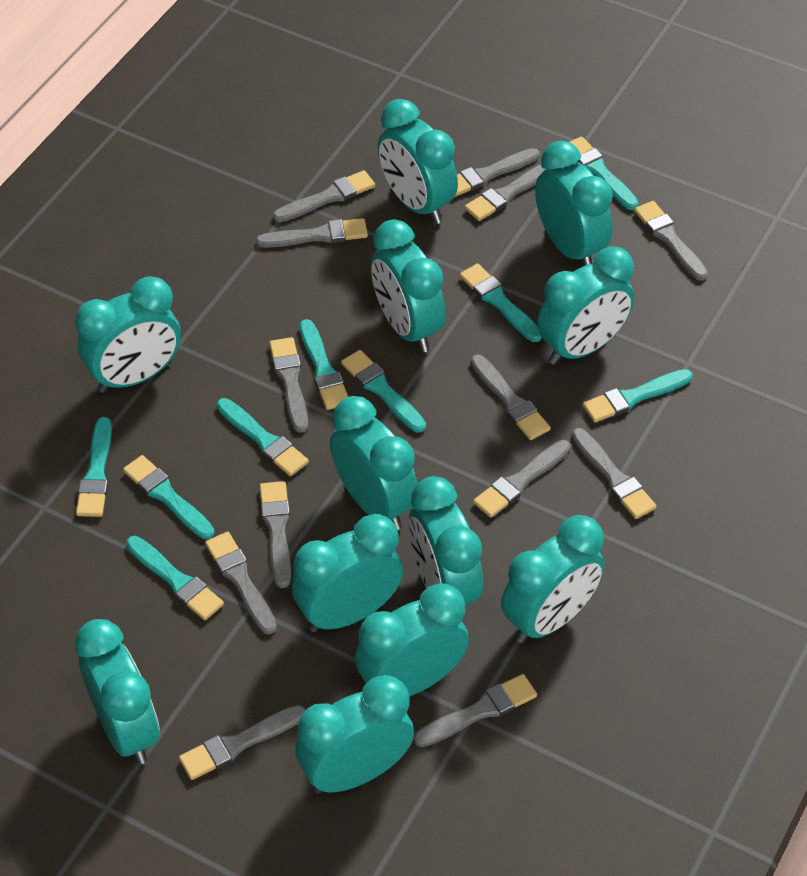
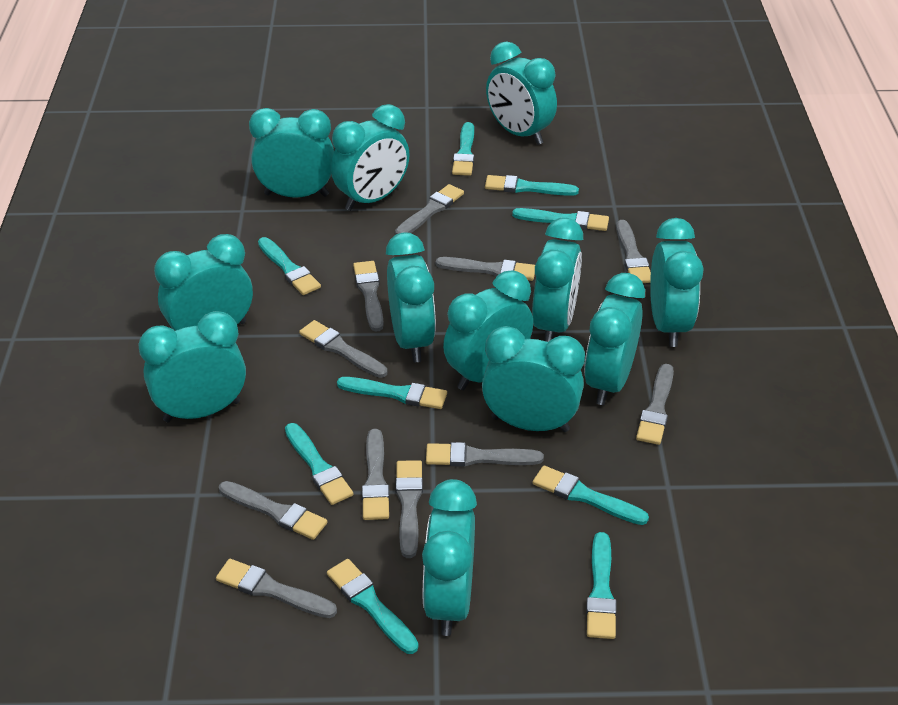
grey brush: 13 -> 11

